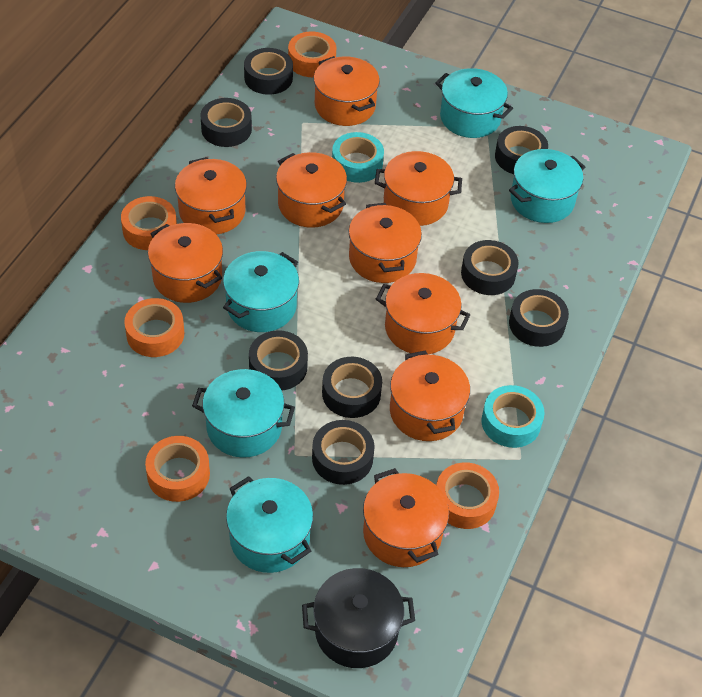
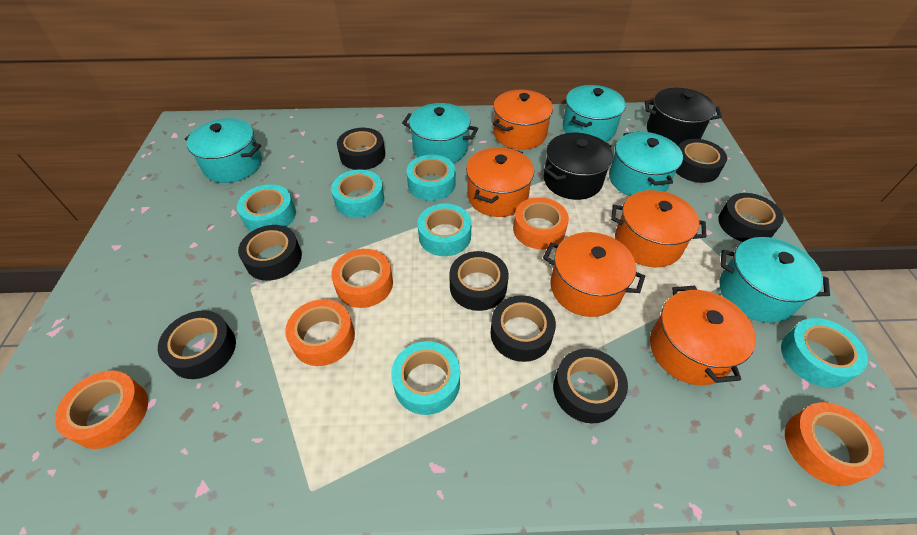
black pot: 1 -> 2
orange pot: 9 -> 5
turquoise tape: 2 -> 6

